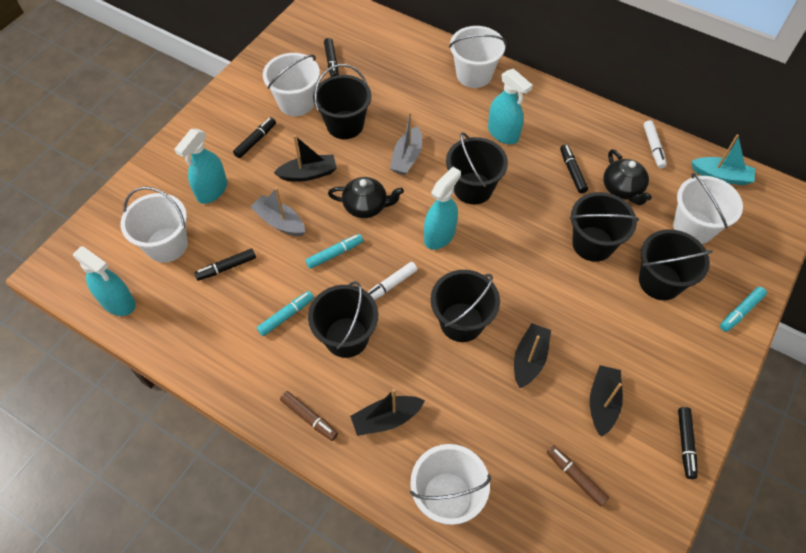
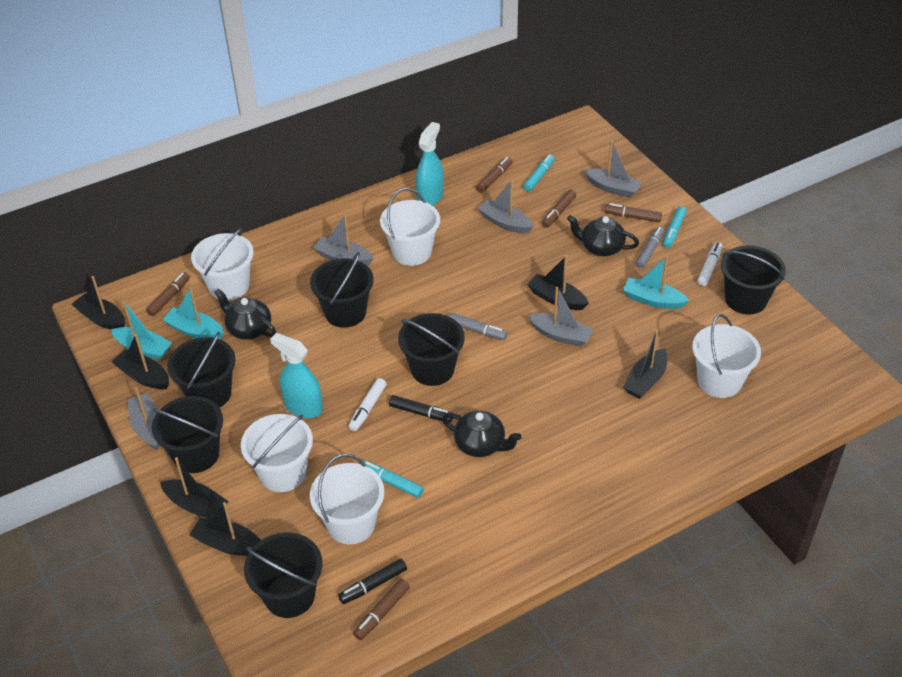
black boat: 4 -> 6
black marker: 5 -> 2
black teapot: 2 -> 3
brown marker: 2 -> 5
grey boat: 2 -> 5
grey marker: 0 -> 2
turquoise boat: 1 -> 3
turquoise spray bottle: 4 -> 2

